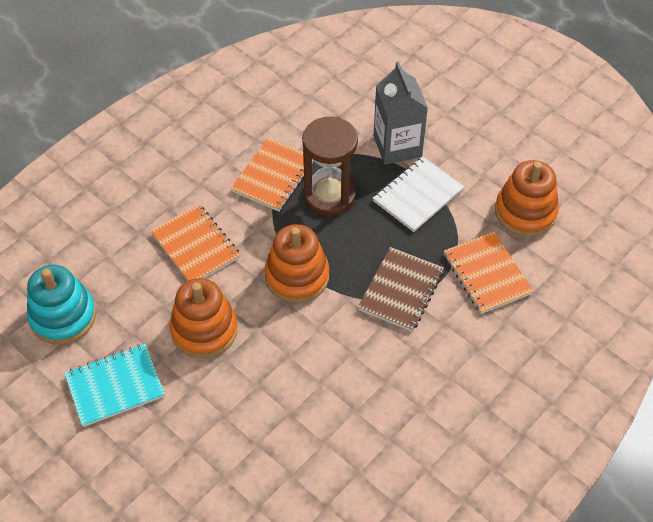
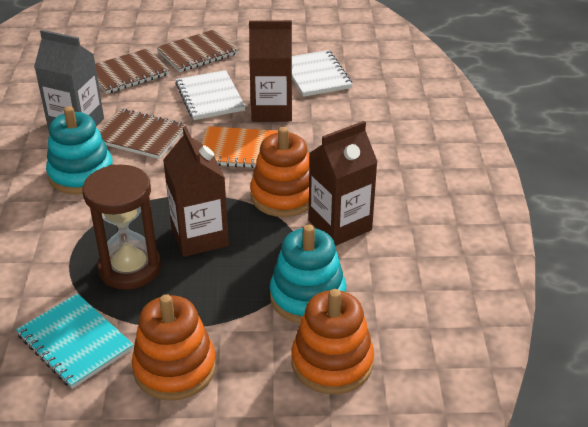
brown carton: 0 -> 3
brown notebook: 1 -> 3
orange notebook: 3 -> 1
turquoise stacking toy: 1 -> 2
white notebook: 1 -> 2

